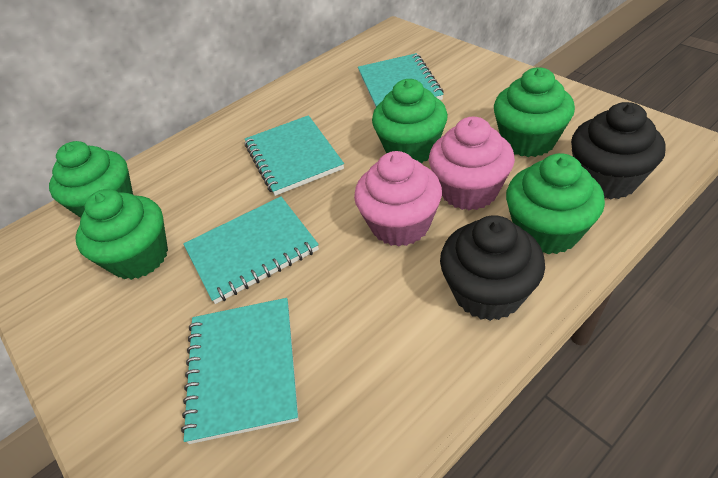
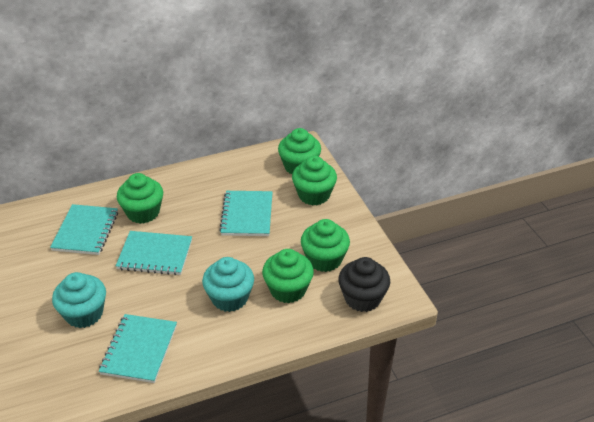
black cupcake: 2 -> 1
pink cupcake: 2 -> 0
turquoise cupcake: 0 -> 2

